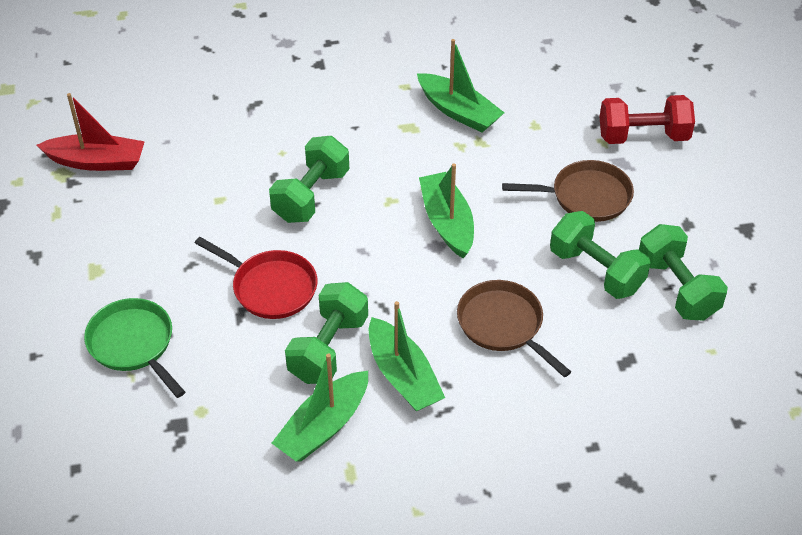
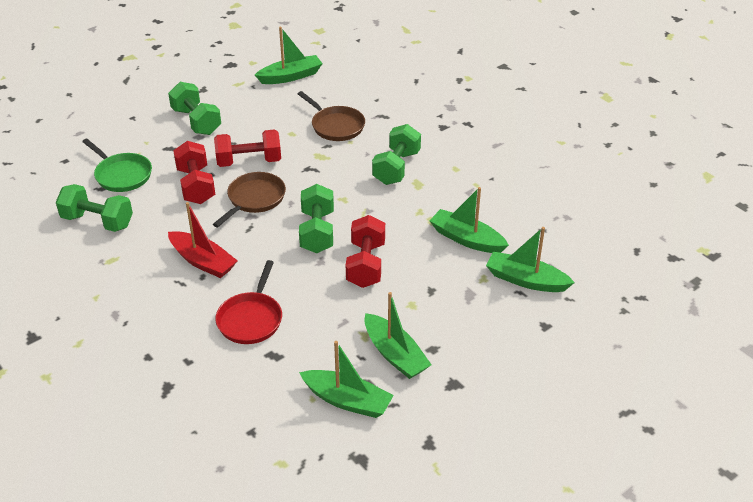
green boat: 4 -> 5
red dumbbell: 1 -> 3

